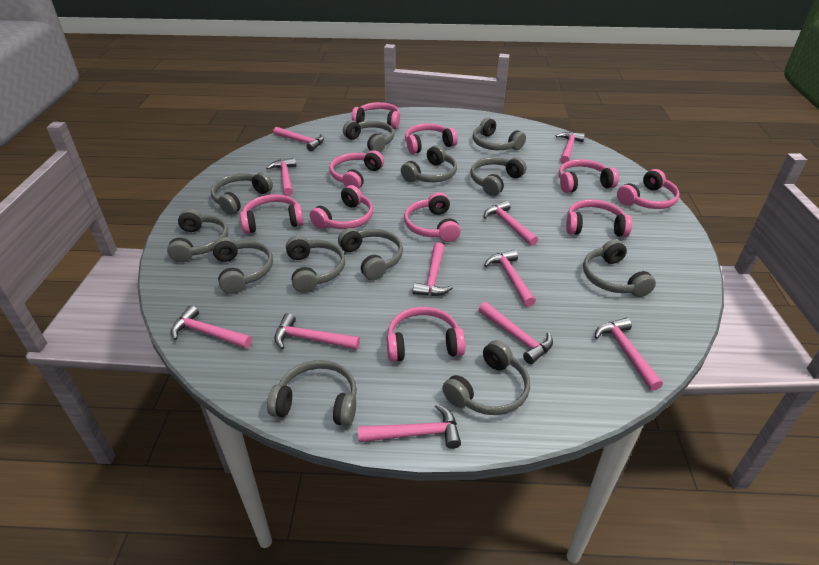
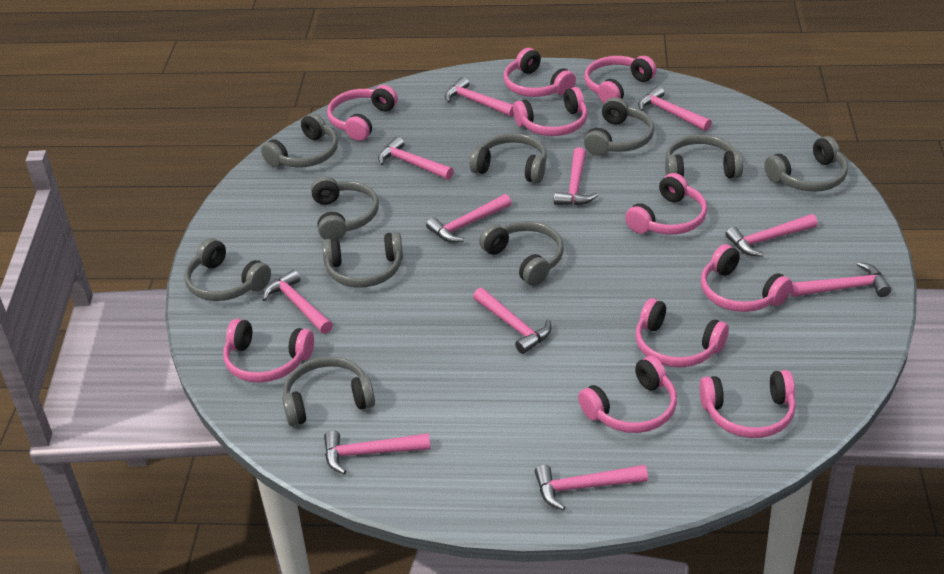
grey headphones: 12 -> 10

